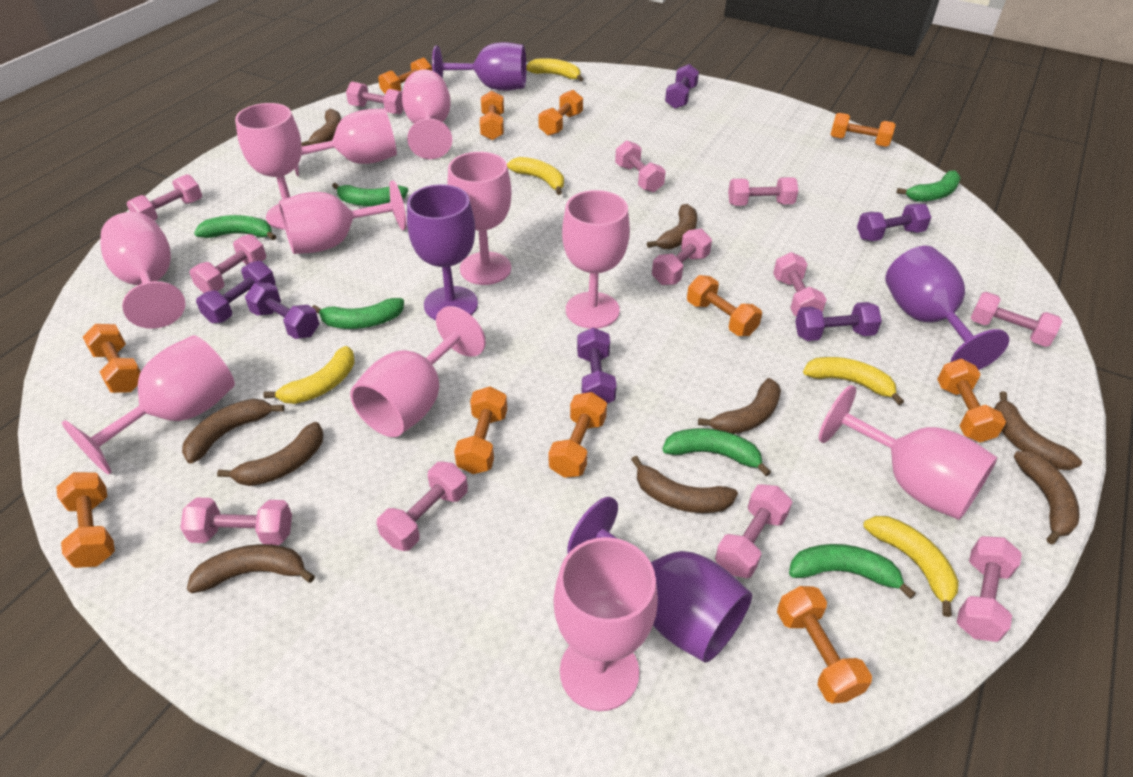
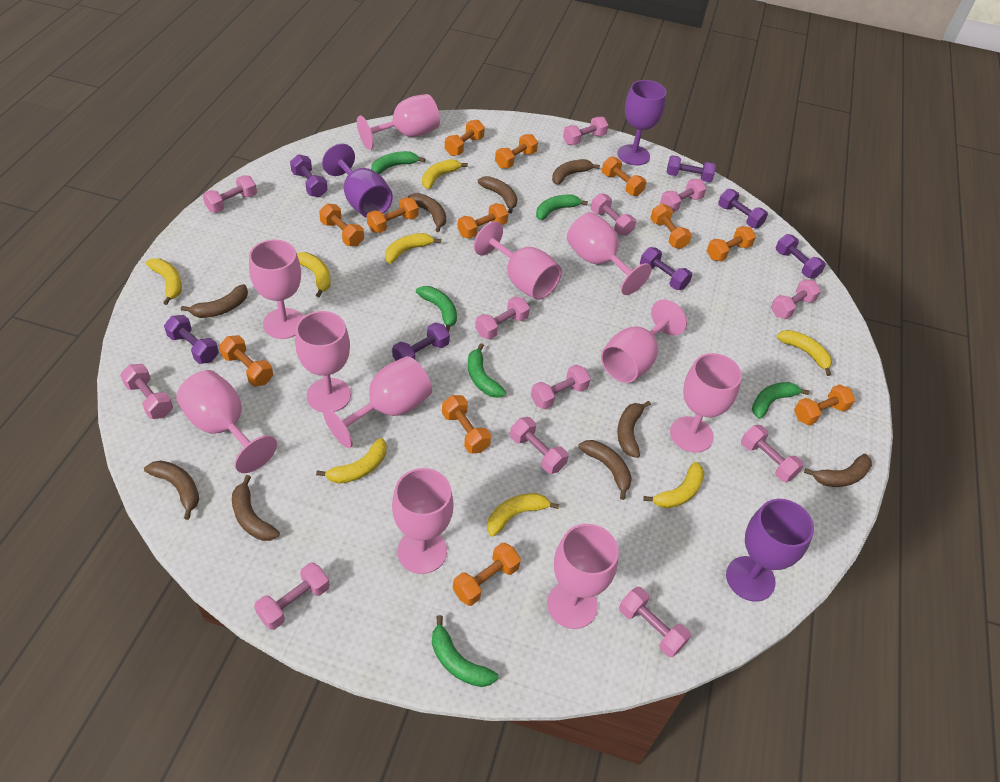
orange dumbbell: 11 -> 12
purple dumbbell: 6 -> 7
purple goblet: 4 -> 3
yellow banana: 5 -> 8

